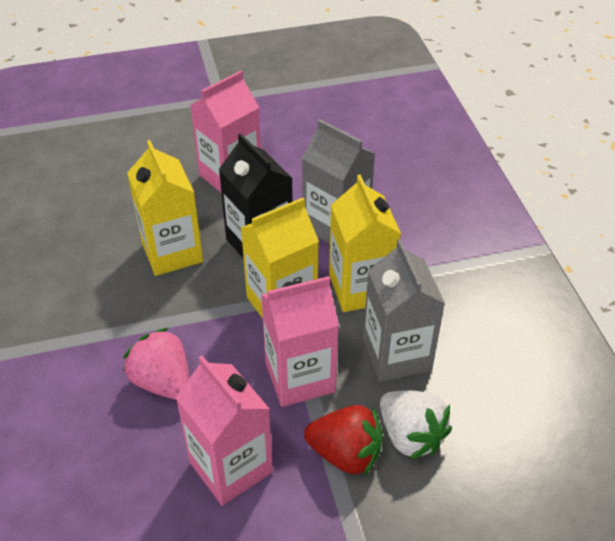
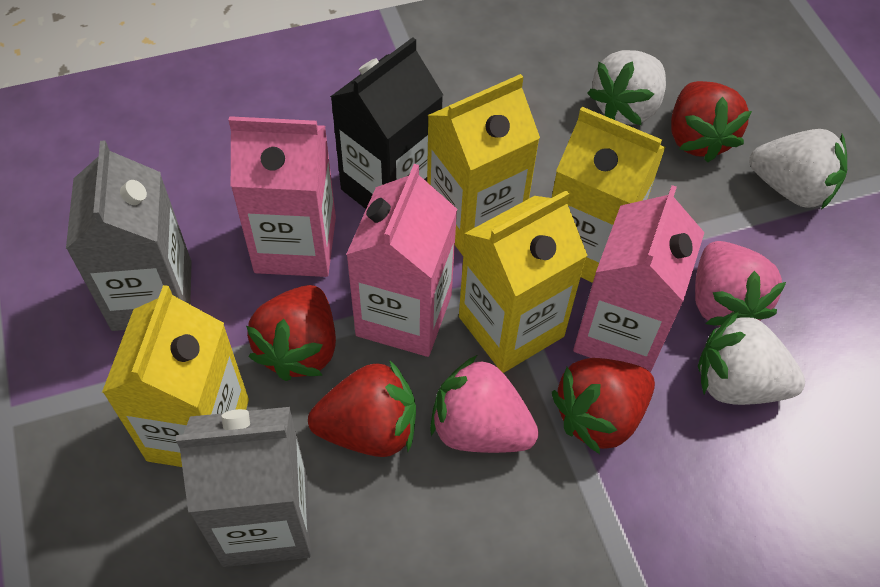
pink strawberry: 1 -> 2
red strawberry: 1 -> 4
white strawberry: 1 -> 3
yellow carton: 3 -> 4

